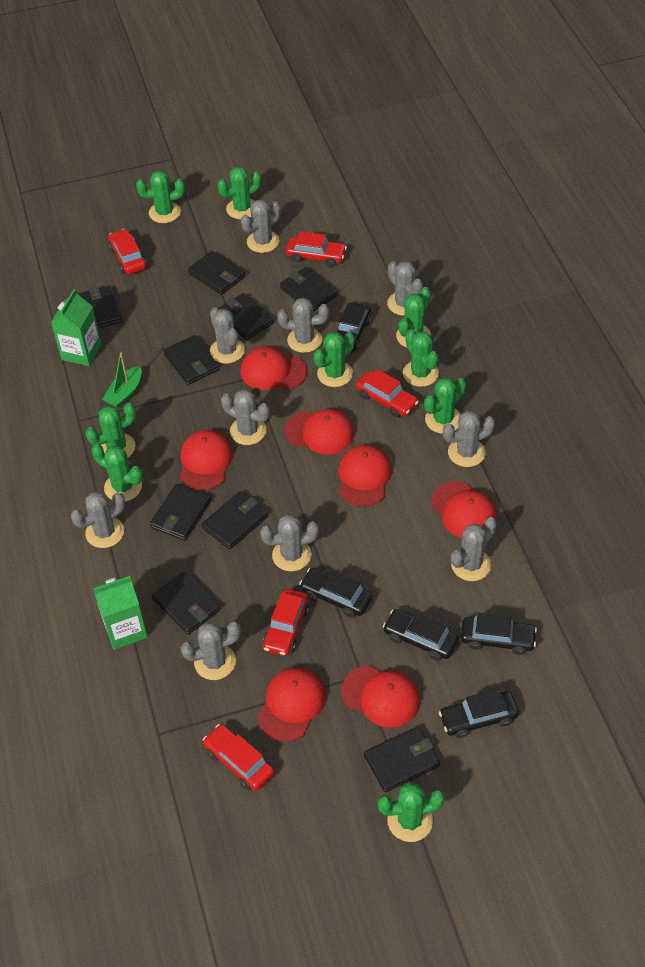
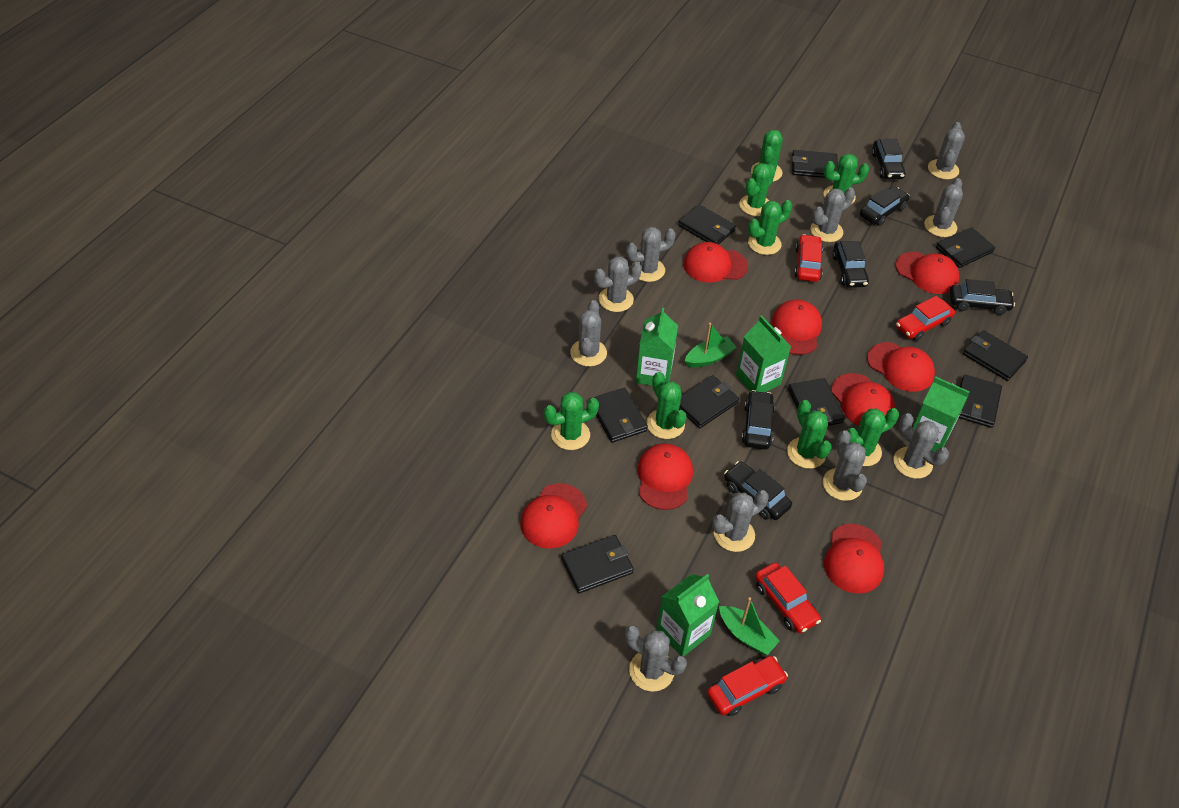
black car: 5 -> 6
green boat: 1 -> 2
green cactus: 9 -> 8
green carton: 2 -> 4
red cap: 7 -> 8
red car: 5 -> 4

